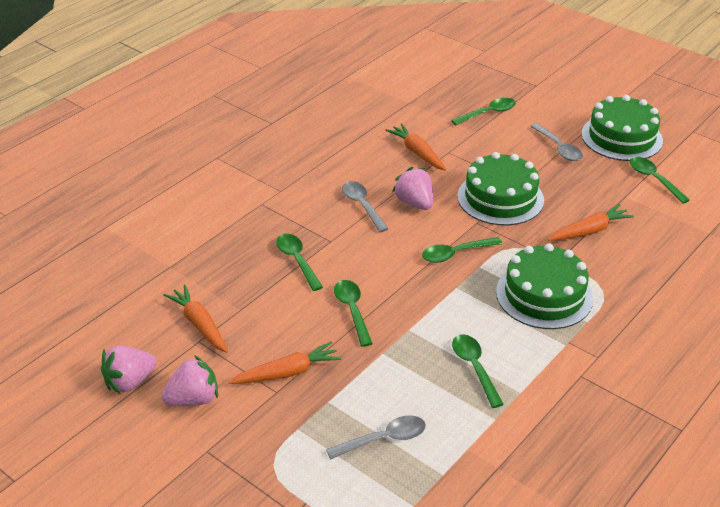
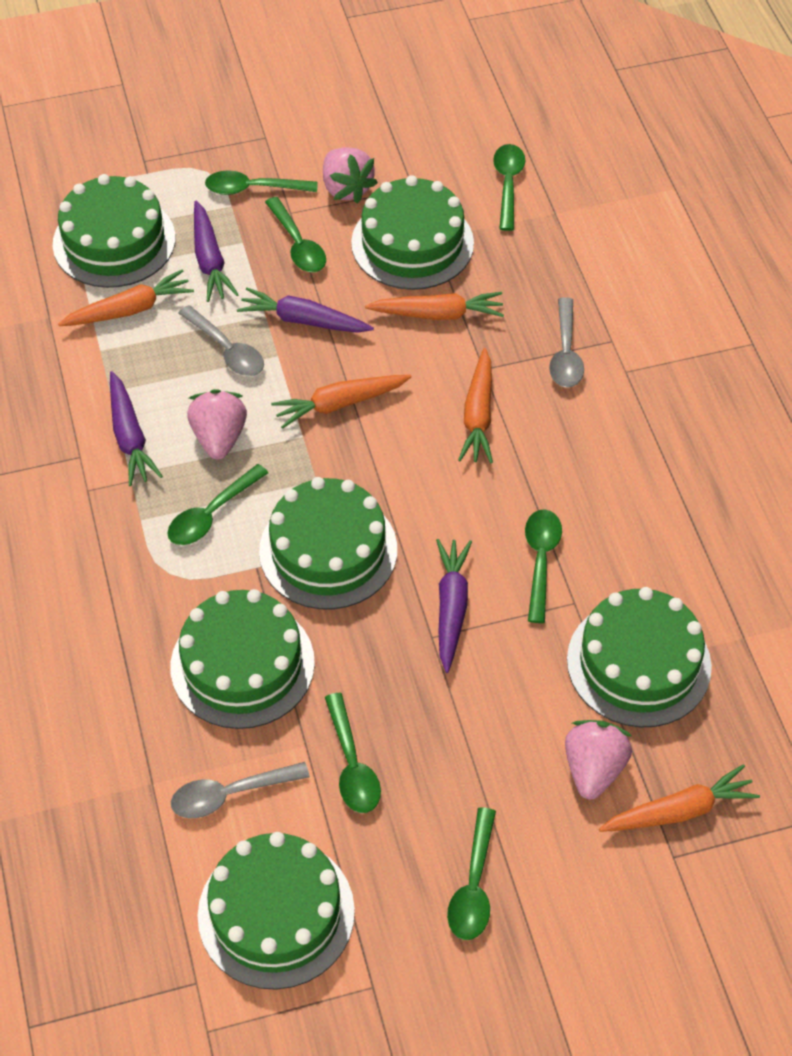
green cake: 3 -> 6
green spoon: 6 -> 7
orange carrot: 4 -> 5
purple carrot: 0 -> 4

